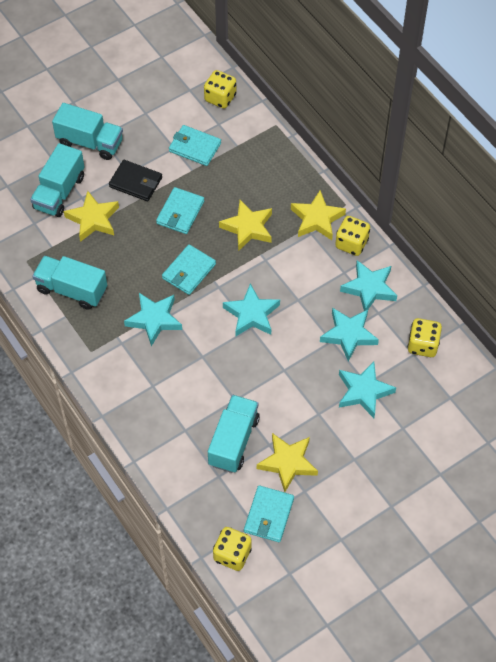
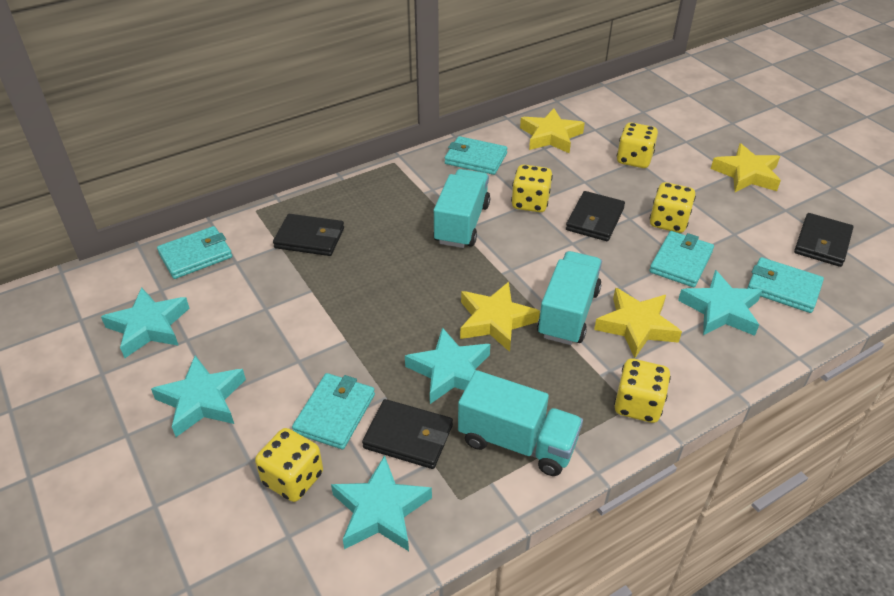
black wallet: 1 -> 4
turquoise truck: 4 -> 3
turquoise wallet: 4 -> 5
yellow dice: 4 -> 5

